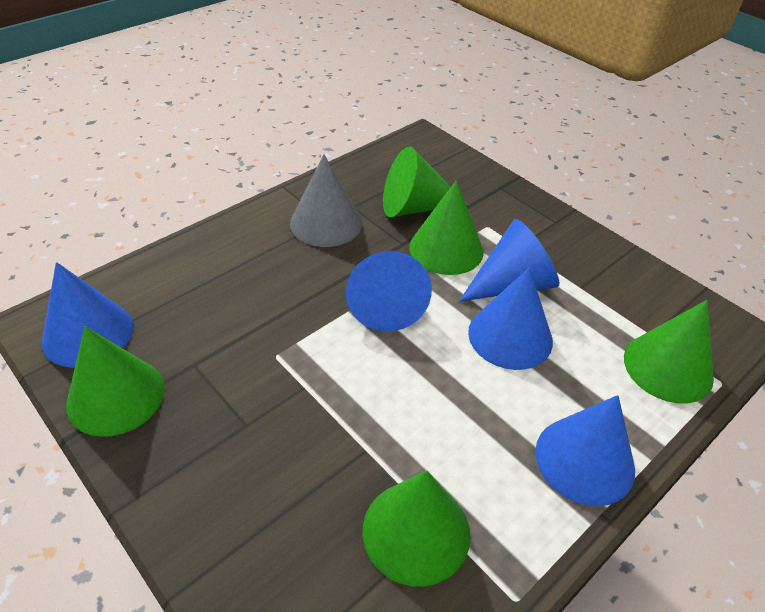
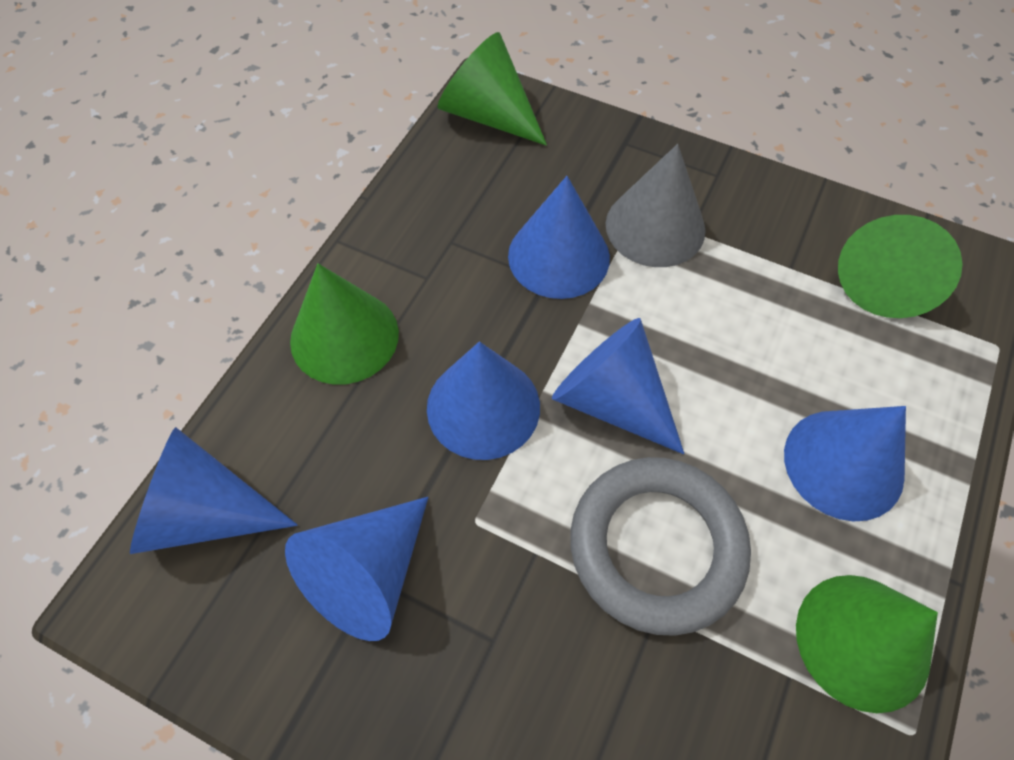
blue cone: 5 -> 6
green cone: 5 -> 4
grey ring: 0 -> 1

